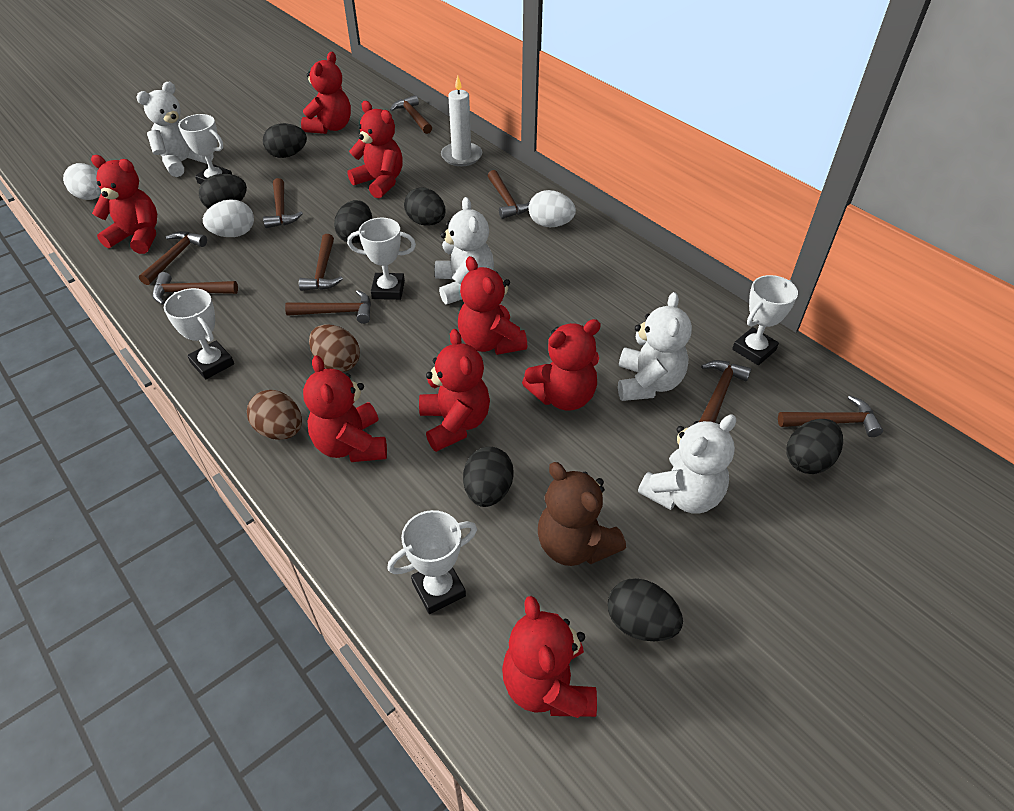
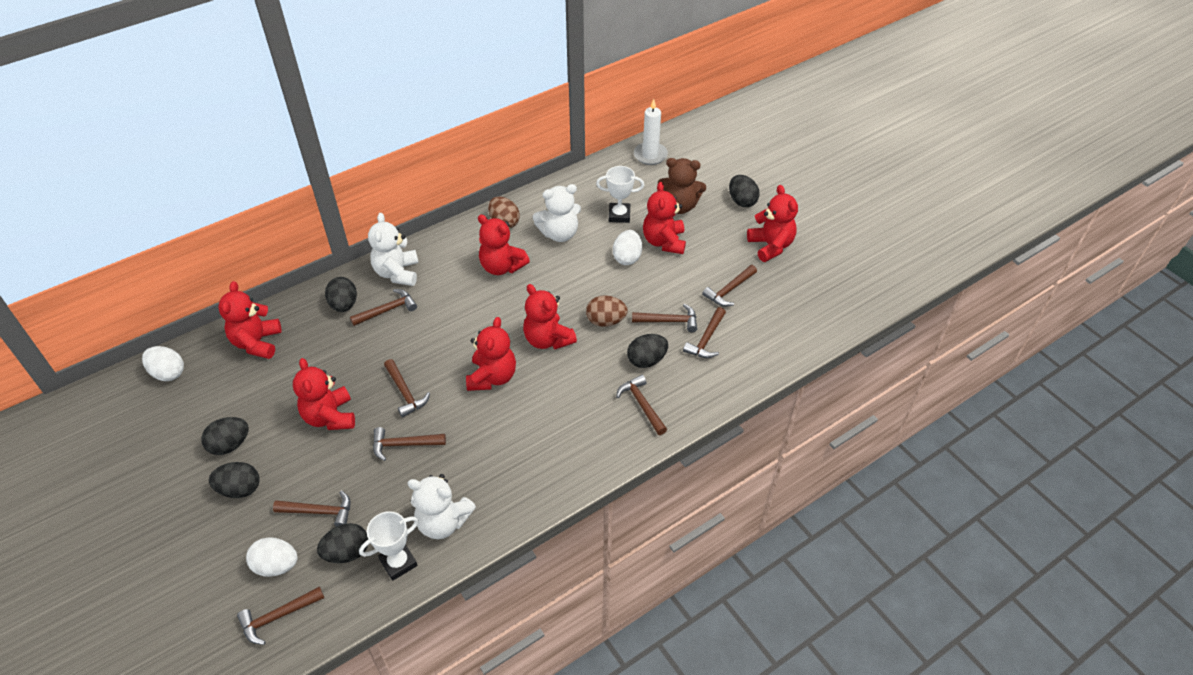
black egg: 7 -> 6
red teddy bear: 8 -> 7
white teddy bear: 4 -> 3
white trophy: 5 -> 2

